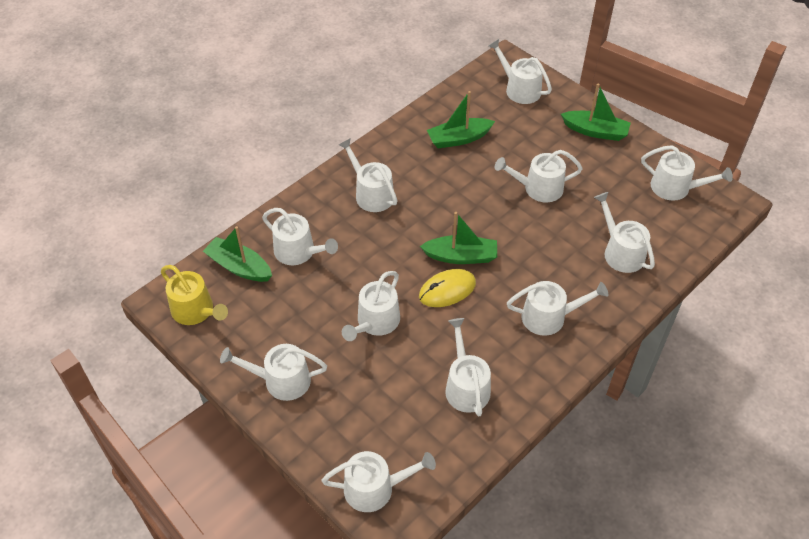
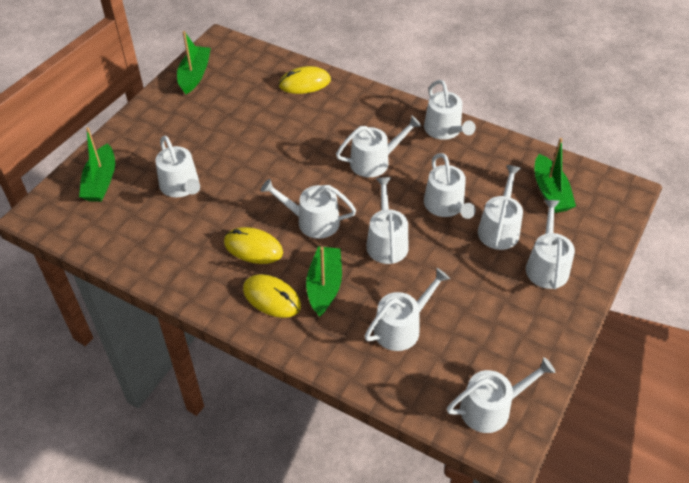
white watering can: 11 -> 10
yellow mouse: 1 -> 3
yellow watering can: 1 -> 0

